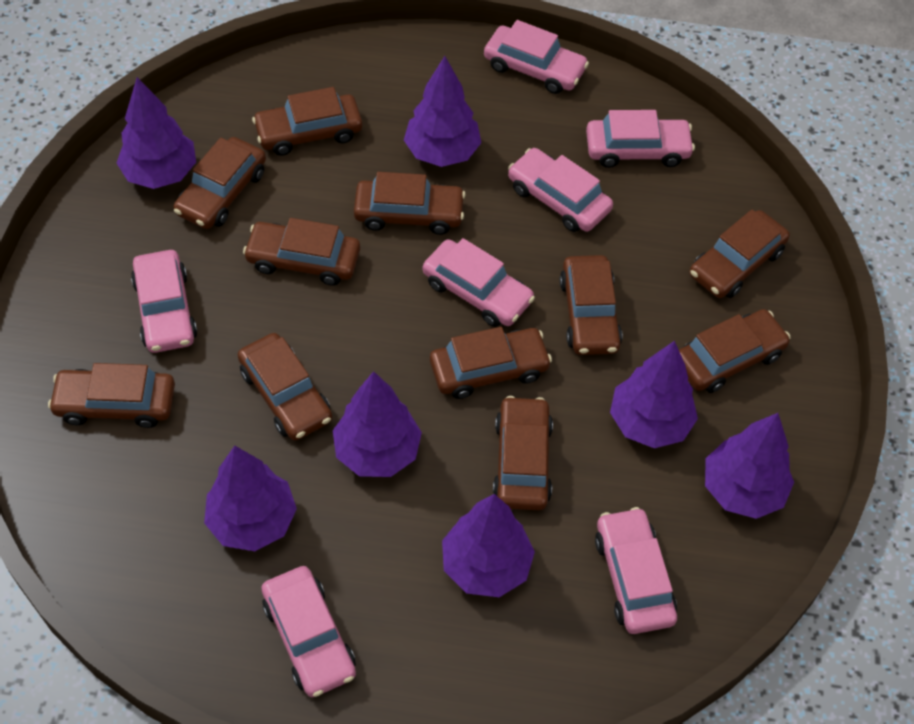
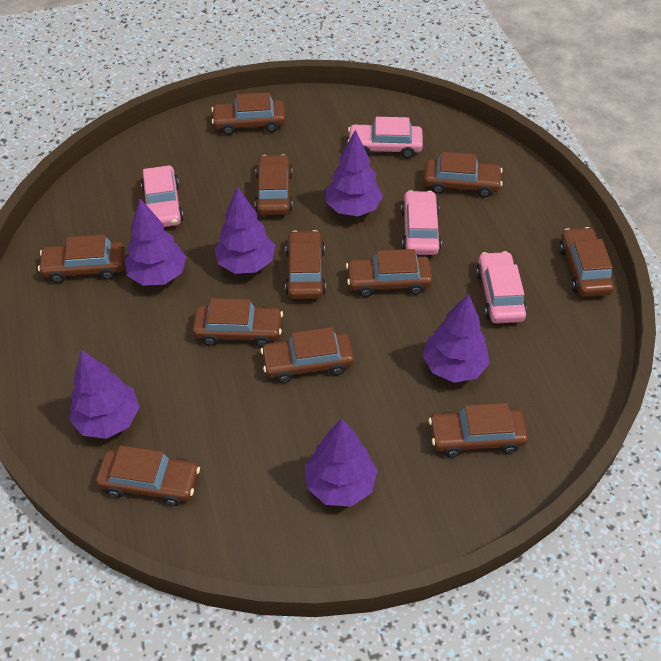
pink car: 7 -> 4
purple tree: 7 -> 6

